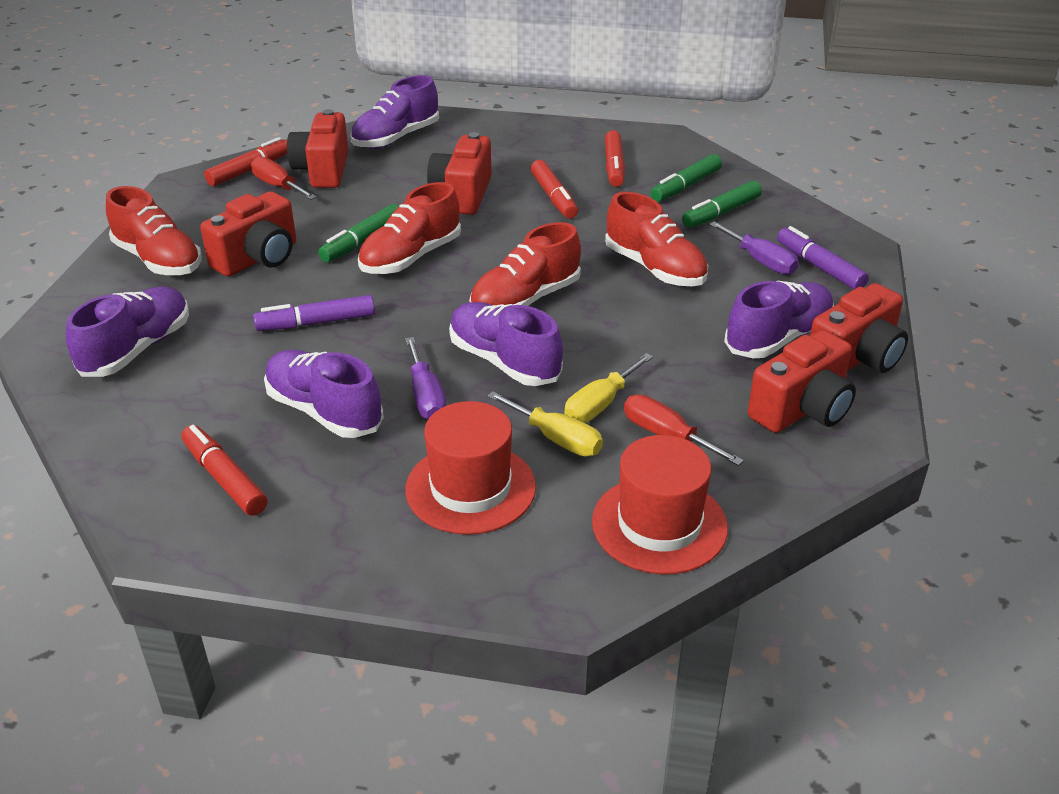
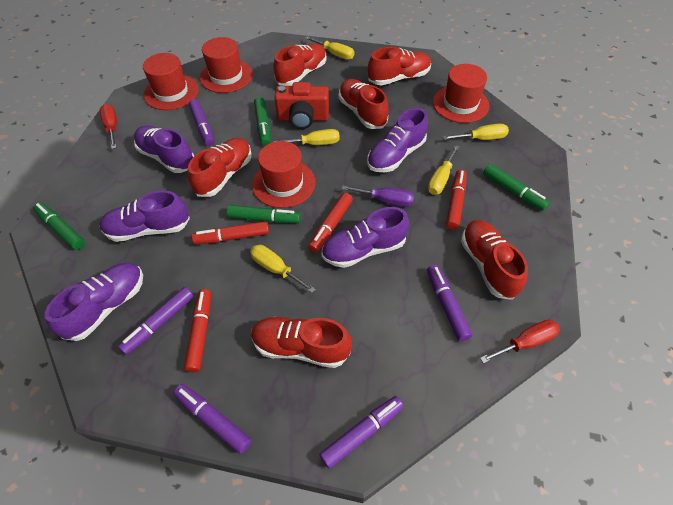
green marker: 3 -> 4
purple marker: 2 -> 5
purple screwdriver: 2 -> 1
red camera: 5 -> 1
red hat: 2 -> 4
red shoe: 4 -> 6
yellow screwdriver: 2 -> 5

